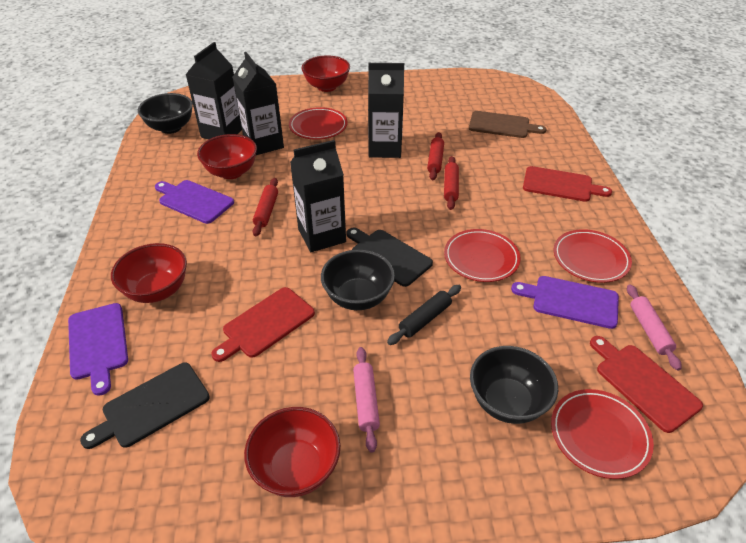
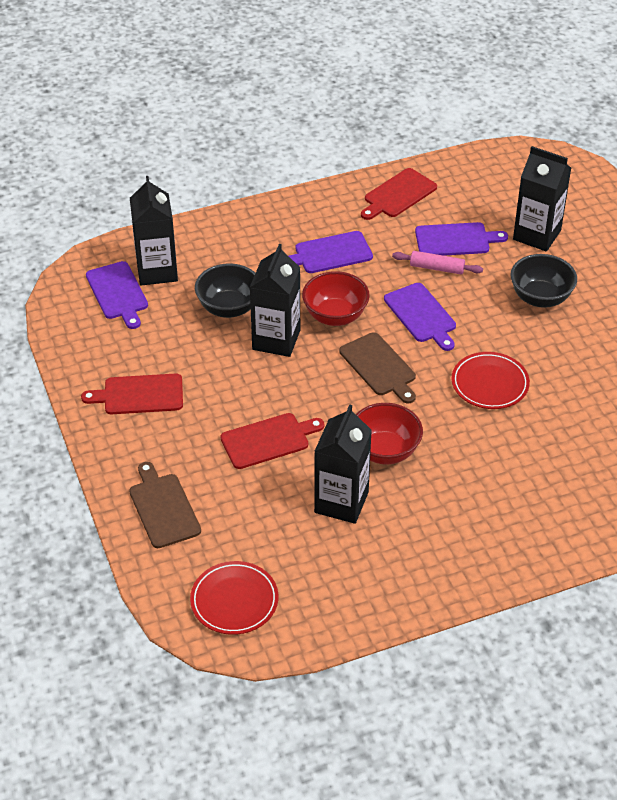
black bowl: 3 -> 2
black cutting board: 2 -> 0
black rolling pin: 1 -> 0
brown cutting board: 1 -> 2
pink rolling pin: 2 -> 1
purple cutting board: 3 -> 4
red bowl: 4 -> 2
red plate: 4 -> 2
red rolling pin: 3 -> 0

